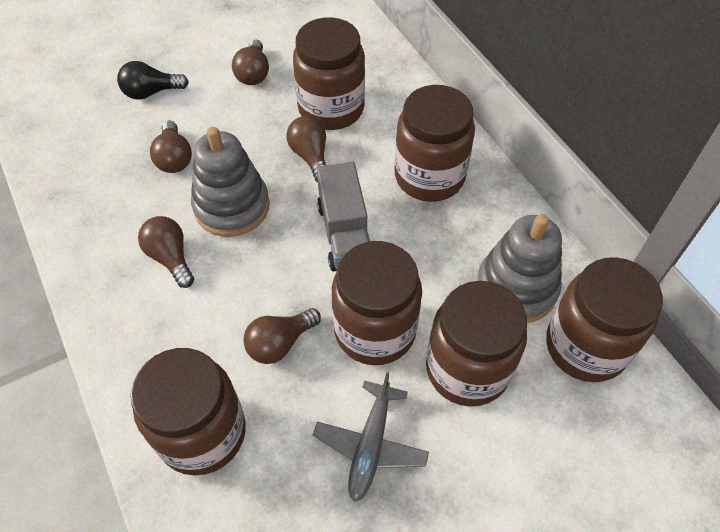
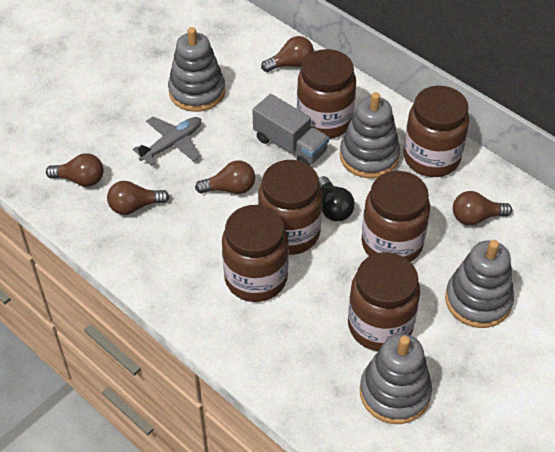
grey stacking toy: 2 -> 4

